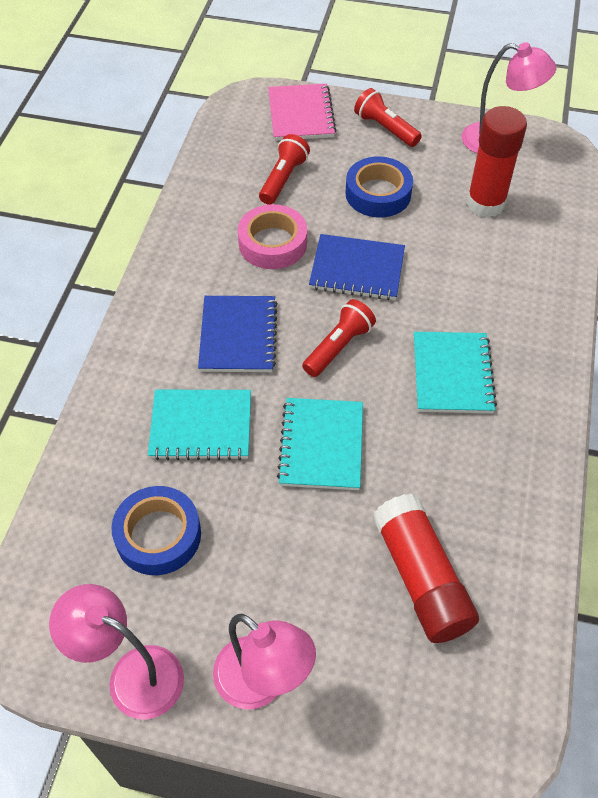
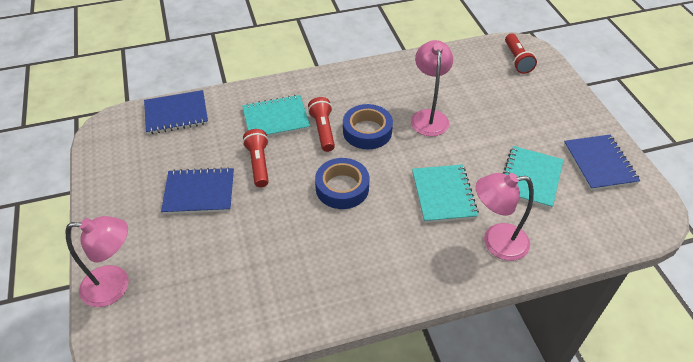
blue notebook: 2 -> 3
pink notebook: 1 -> 0
pink tape: 1 -> 0
red glue stick: 2 -> 0

